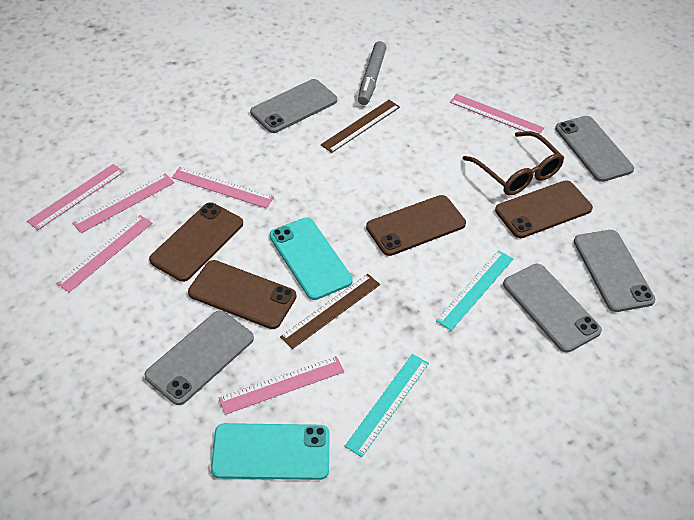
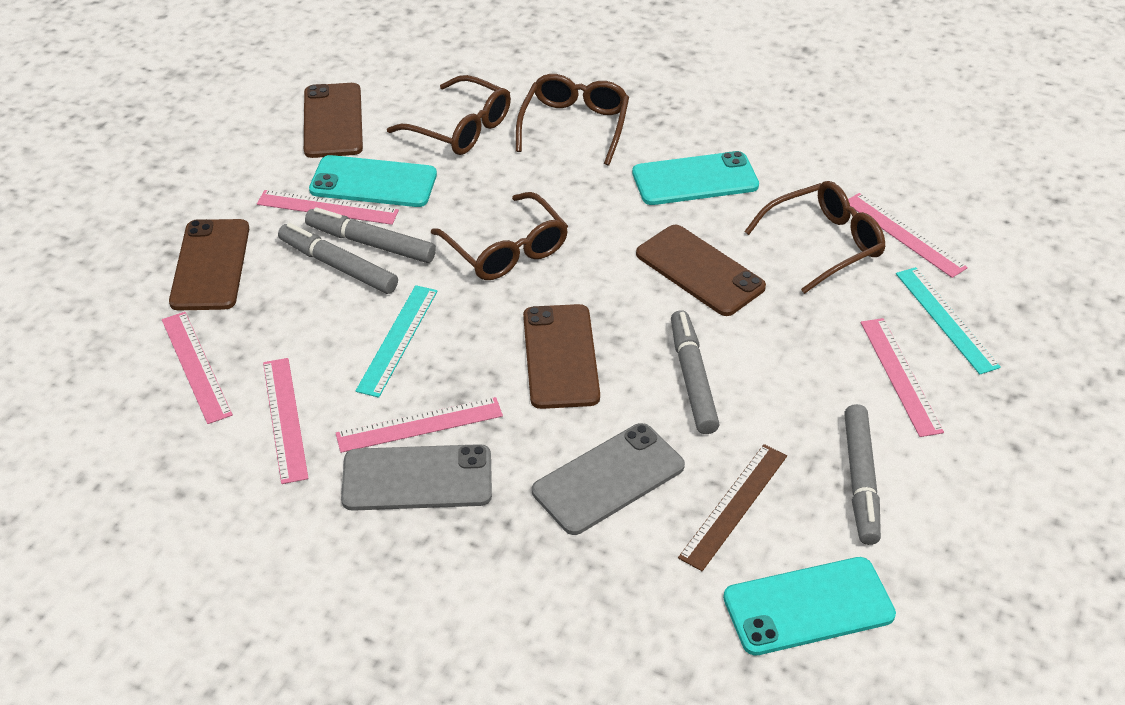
brown glasses: 1 -> 4
brown ruler: 2 -> 1
grey marker: 1 -> 4
grey phone: 5 -> 2
turquoise phone: 2 -> 3

